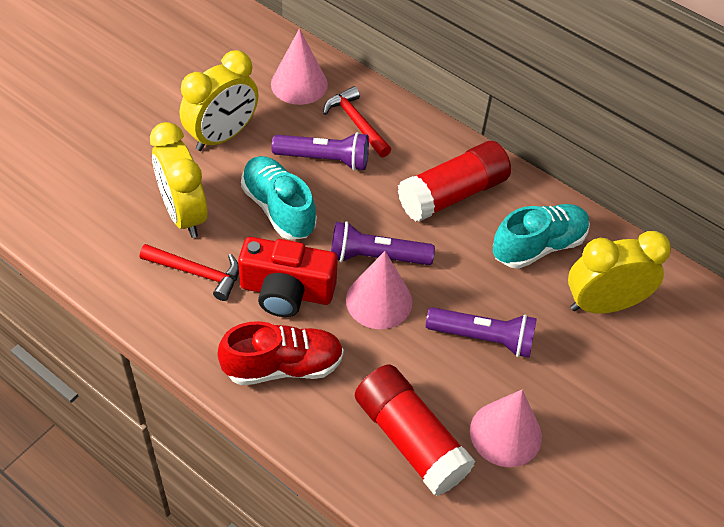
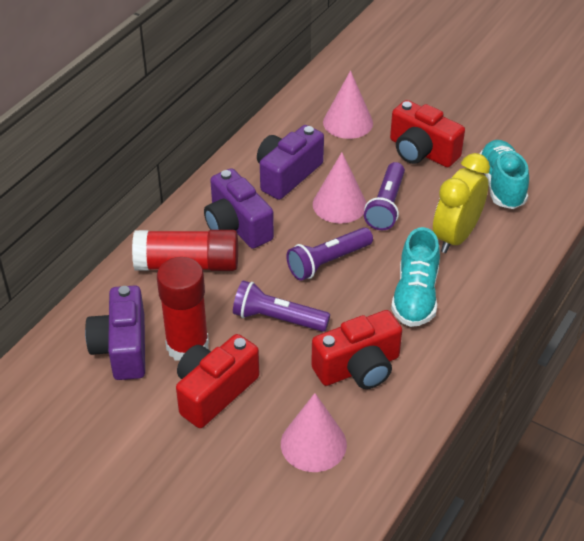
purple camera: 0 -> 3
red camera: 1 -> 3
red hammer: 2 -> 0
red shoe: 1 -> 0
yellow clock: 3 -> 1

